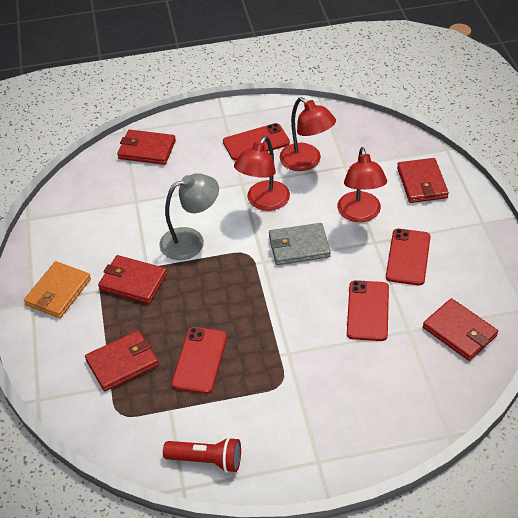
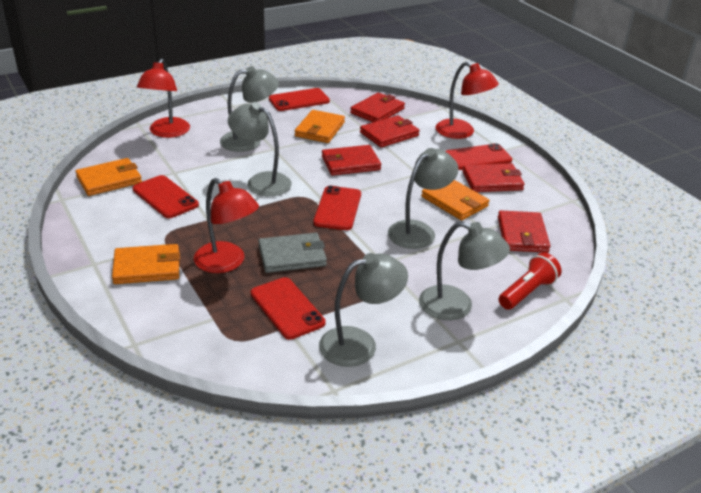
grey lamp: 1 -> 5
orange wallet: 1 -> 4
red phone: 4 -> 5

